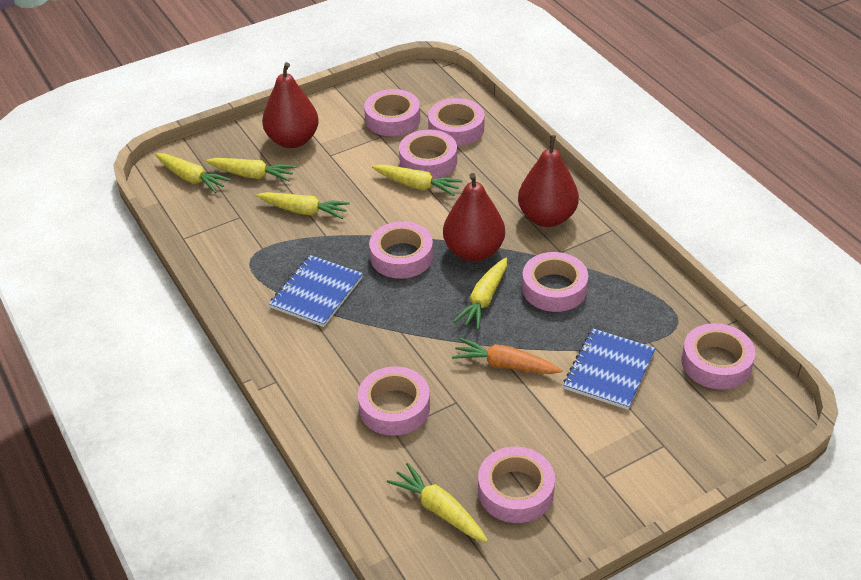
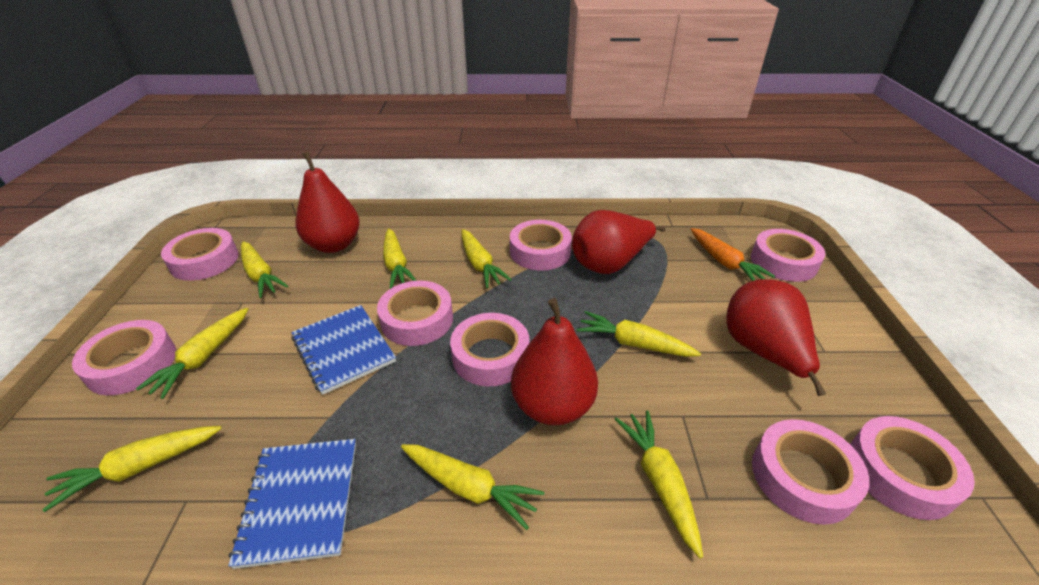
red pear: 3 -> 4
yellow carrot: 6 -> 8

